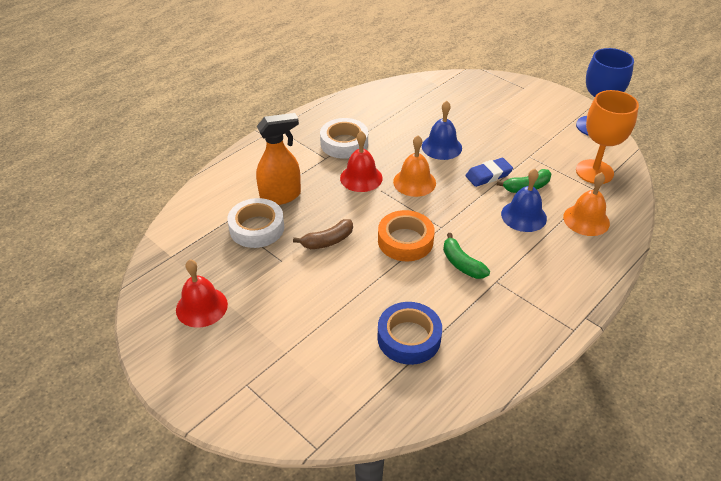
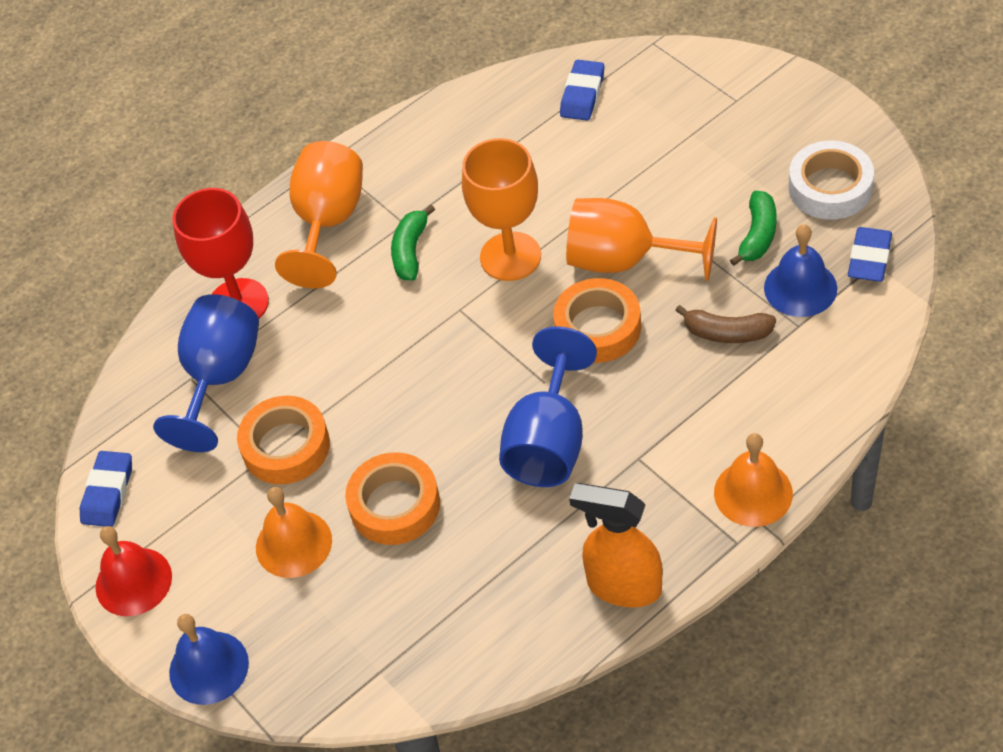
blue eraser: 1 -> 3
blue goblet: 1 -> 2
blue tape: 1 -> 0
orange goblet: 1 -> 3
orange tape: 1 -> 3
red bell: 2 -> 1
red goblet: 0 -> 1
white tape: 2 -> 1

